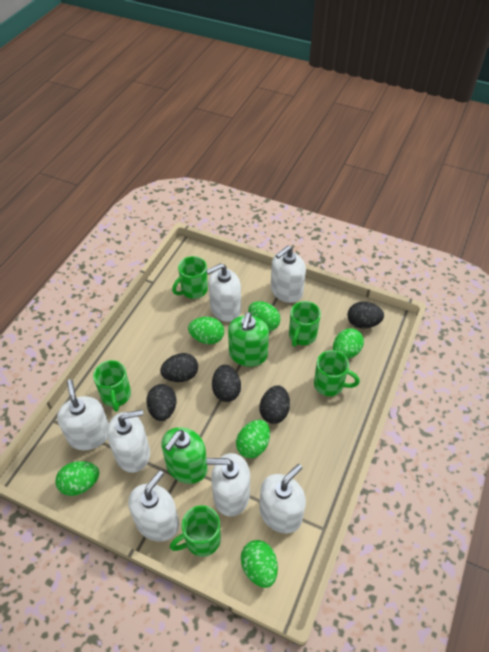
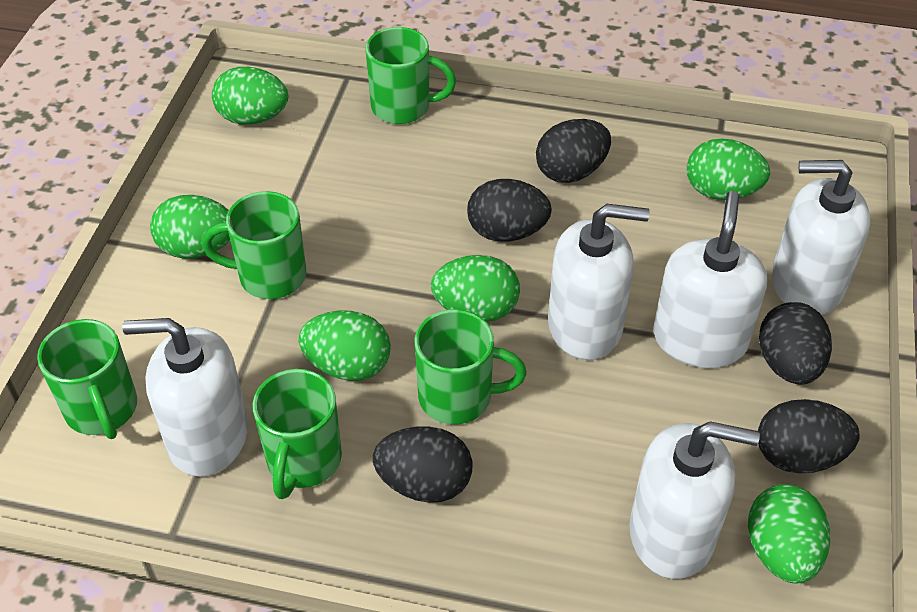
green soap dispenser: 2 -> 0
white soap dispenser: 7 -> 5

